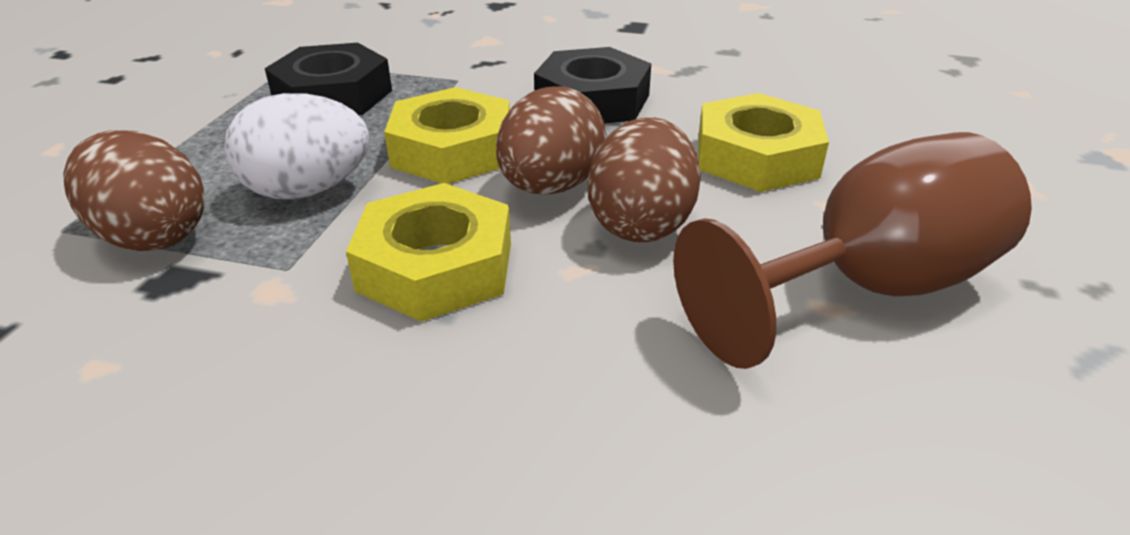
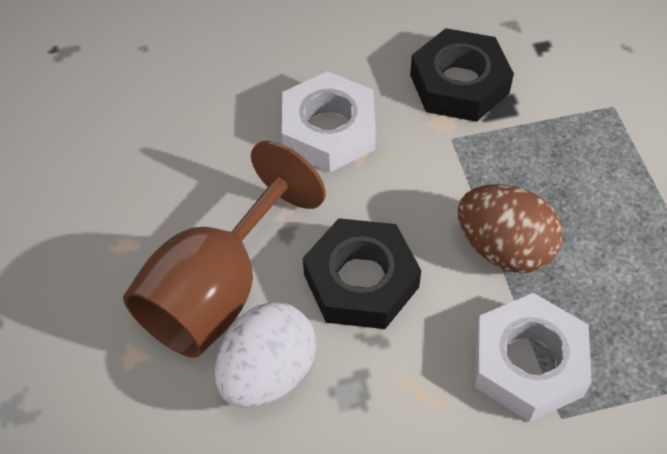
brown egg: 3 -> 1
white nut: 0 -> 2
yellow nut: 3 -> 0

